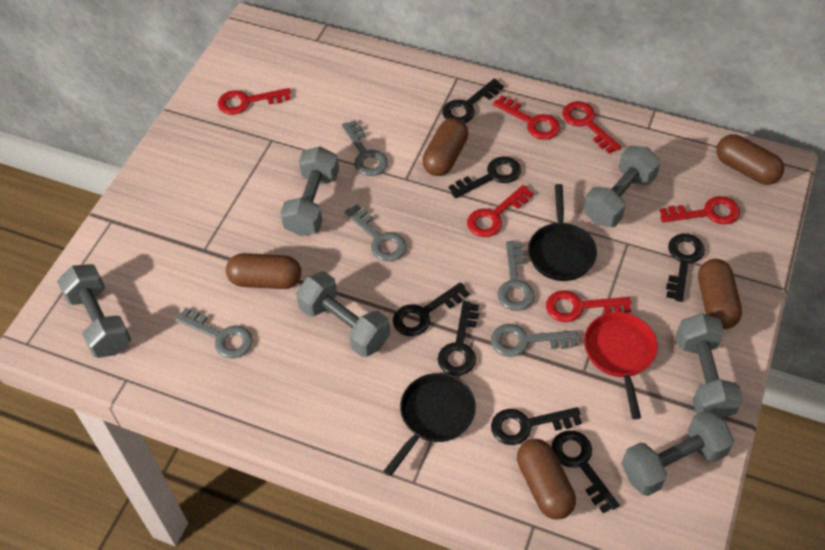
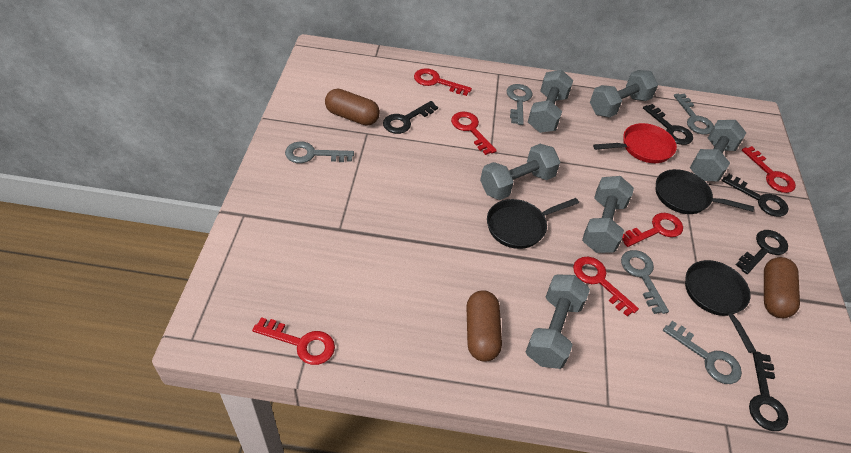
black key: 7 -> 5
black pan: 2 -> 3
brown capsule: 5 -> 3

